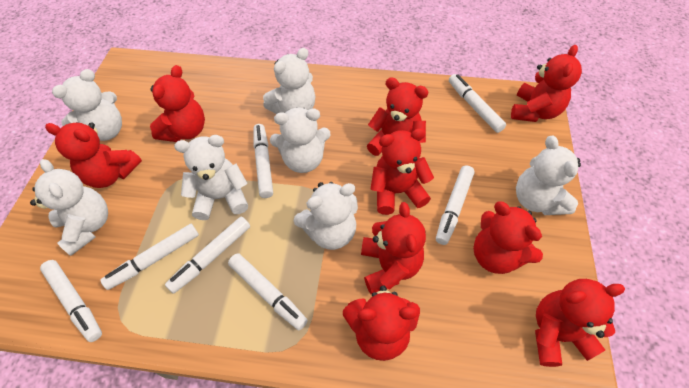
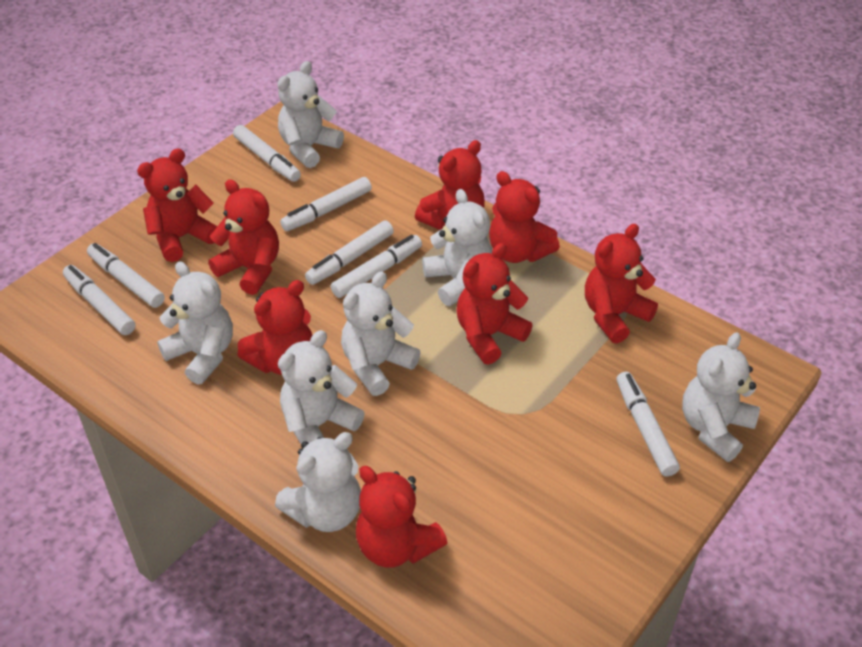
red teddy bear: 9 -> 8

